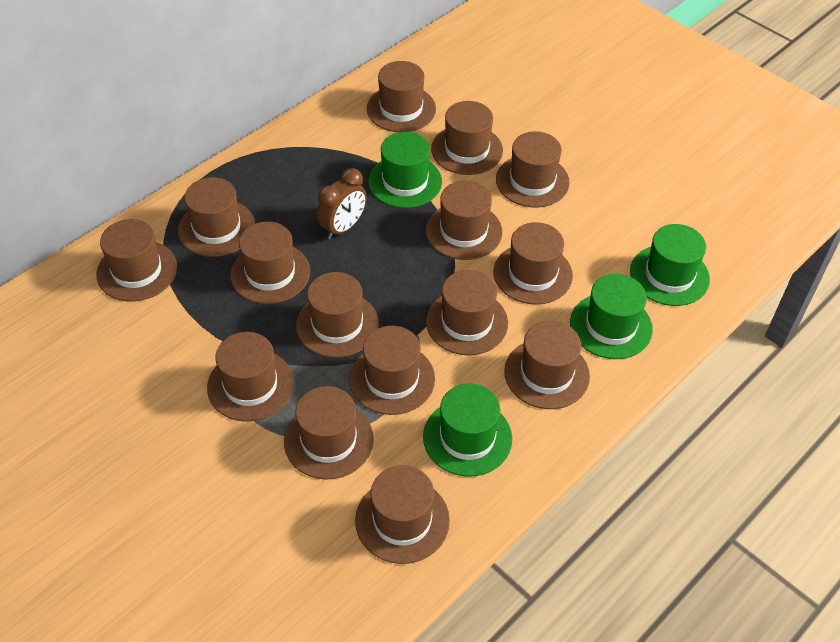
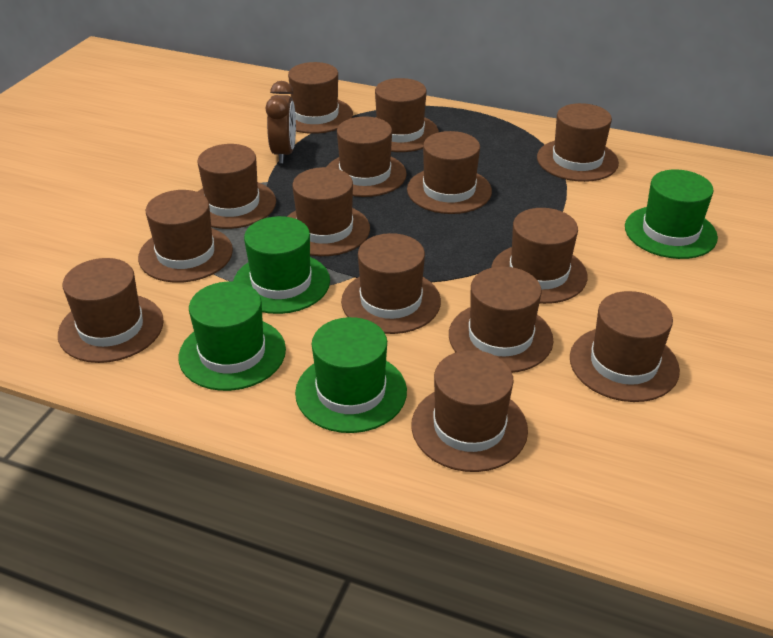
brown hat: 15 -> 14

